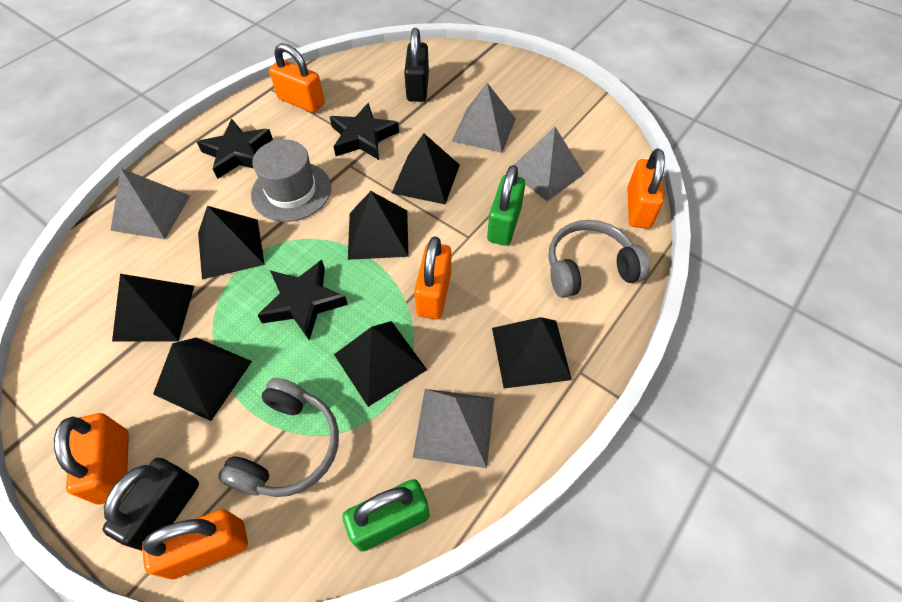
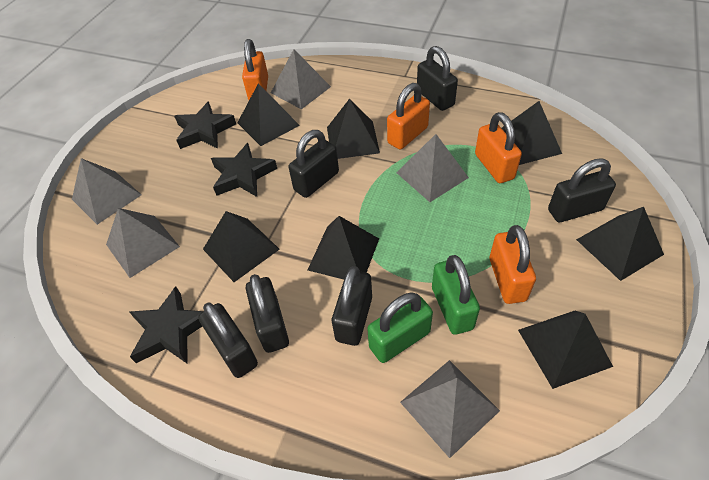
black padlock: 2 -> 6
grey hat: 1 -> 0
grey headphones: 2 -> 0
grey pyramid: 4 -> 5
orange padlock: 5 -> 4

